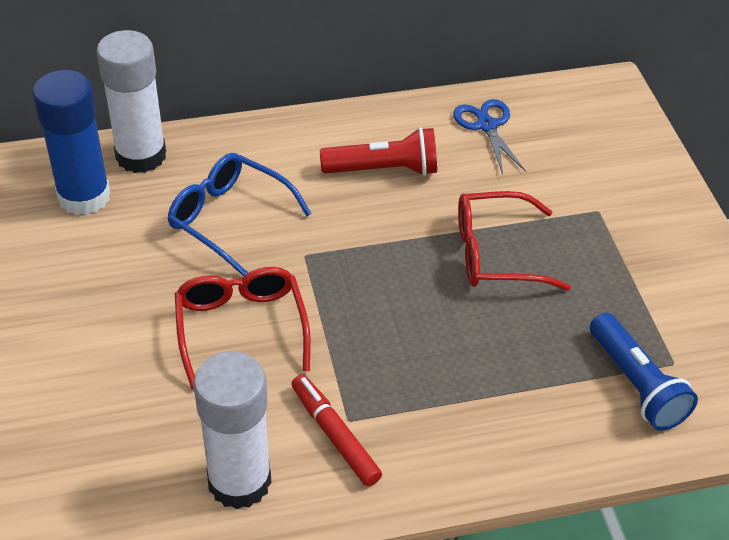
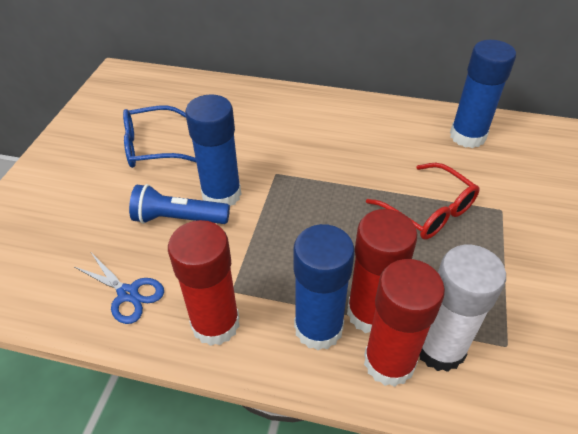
blue glue stick: 1 -> 3
red flashlight: 1 -> 0
red glasses: 2 -> 1
red glue stick: 0 -> 3
red marker: 1 -> 0
white glue stick: 2 -> 1

